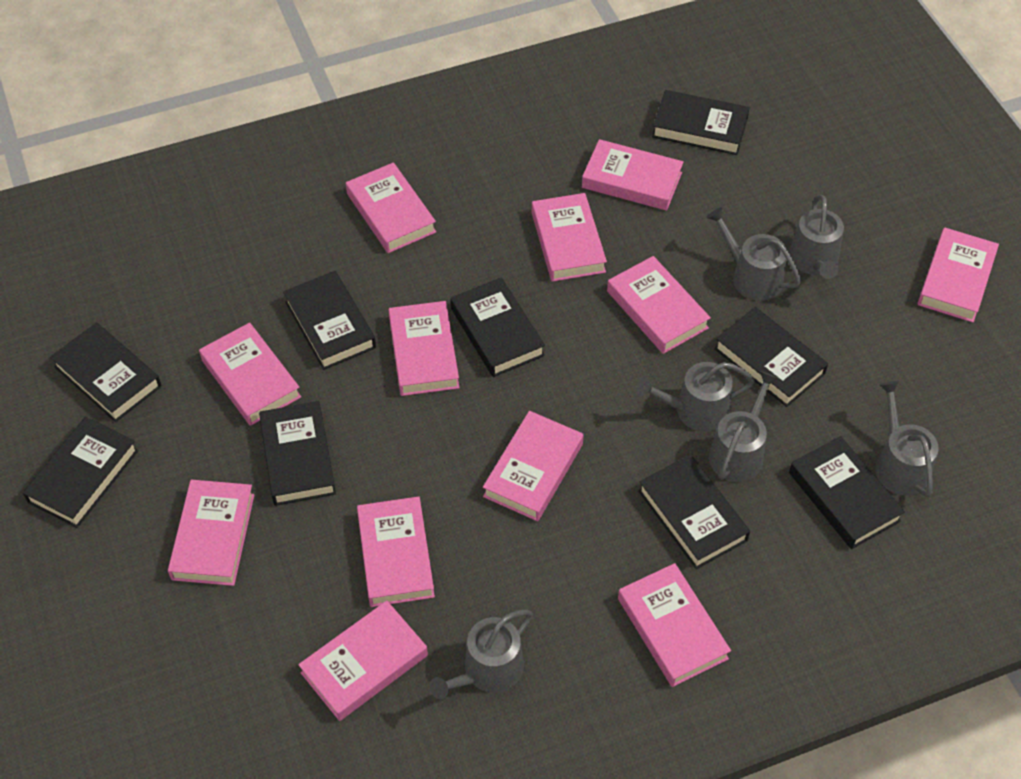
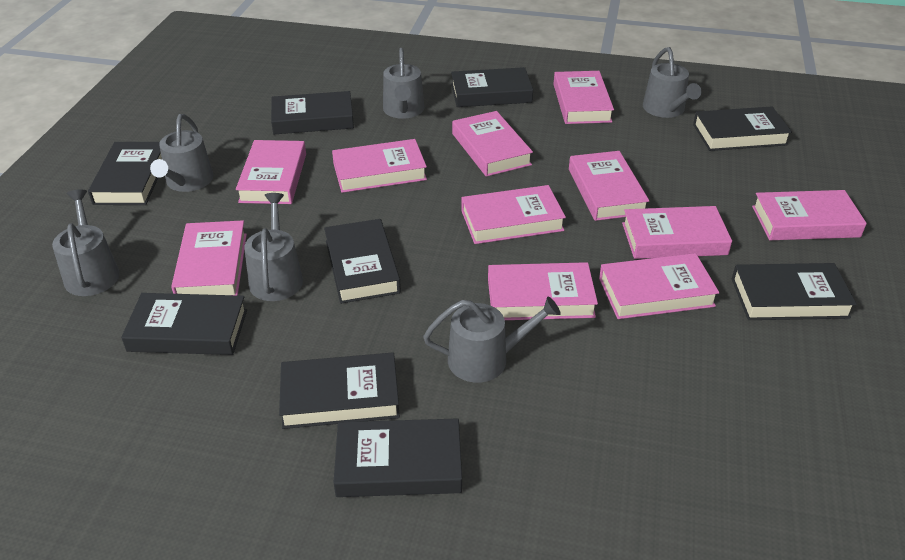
pink book: 12 -> 11

